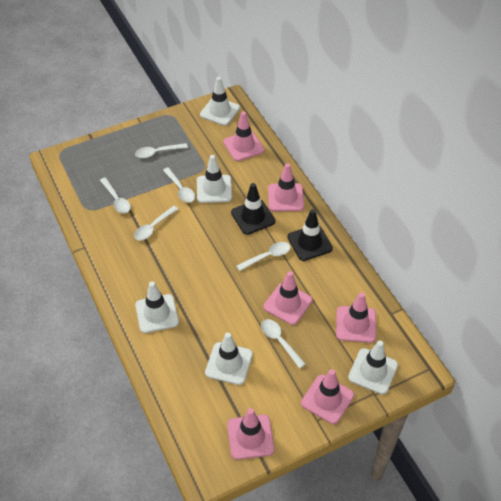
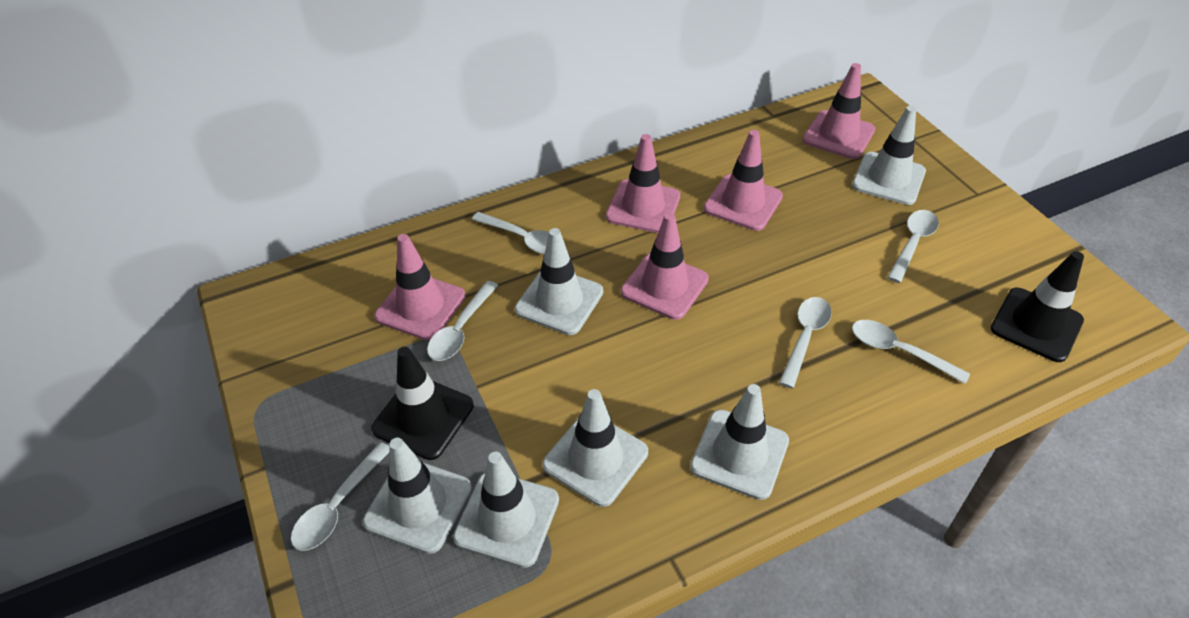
pink traffic cone: 6 -> 5
white traffic cone: 5 -> 6

